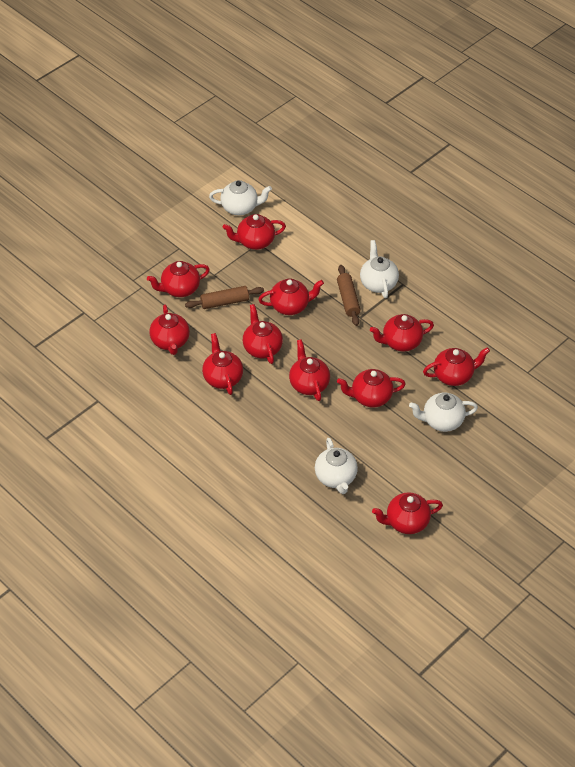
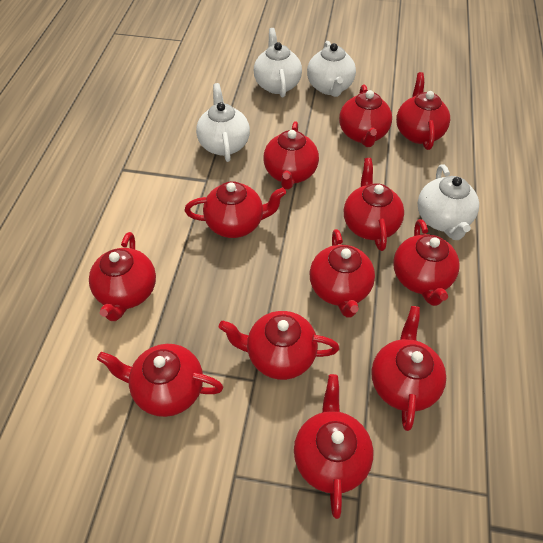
brown rolling pin: 2 -> 0
red teapot: 11 -> 12

